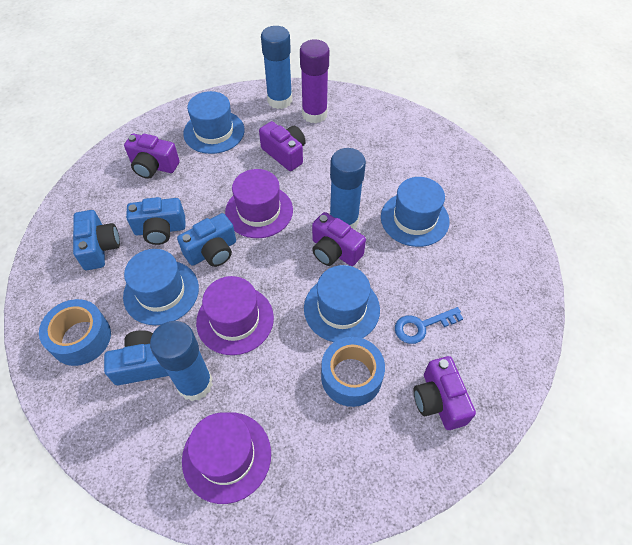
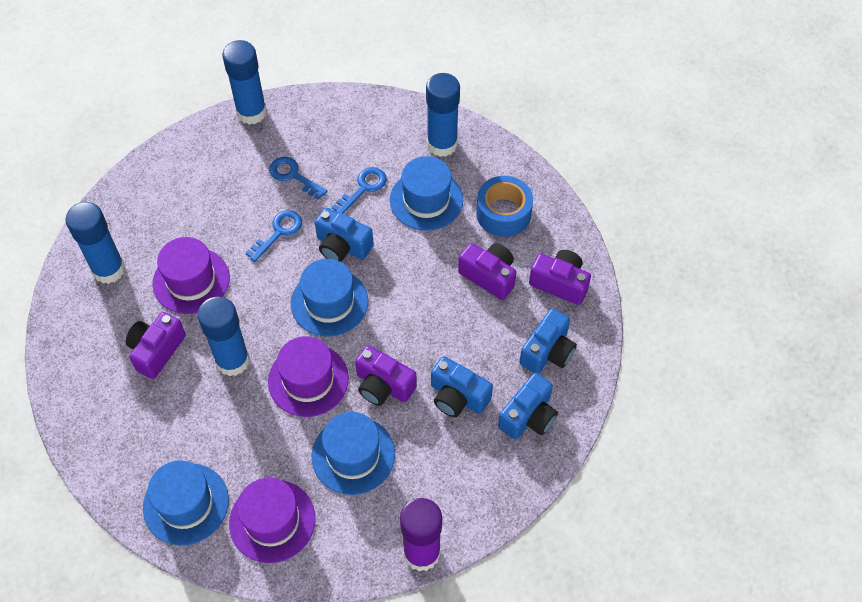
blue glue stick: 3 -> 4
blue key: 1 -> 3
blue tape: 2 -> 1

